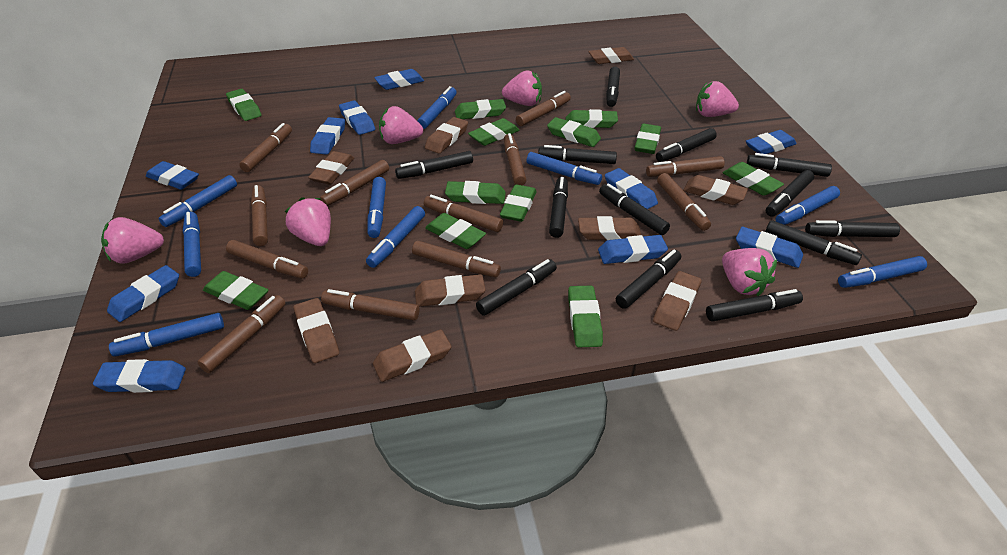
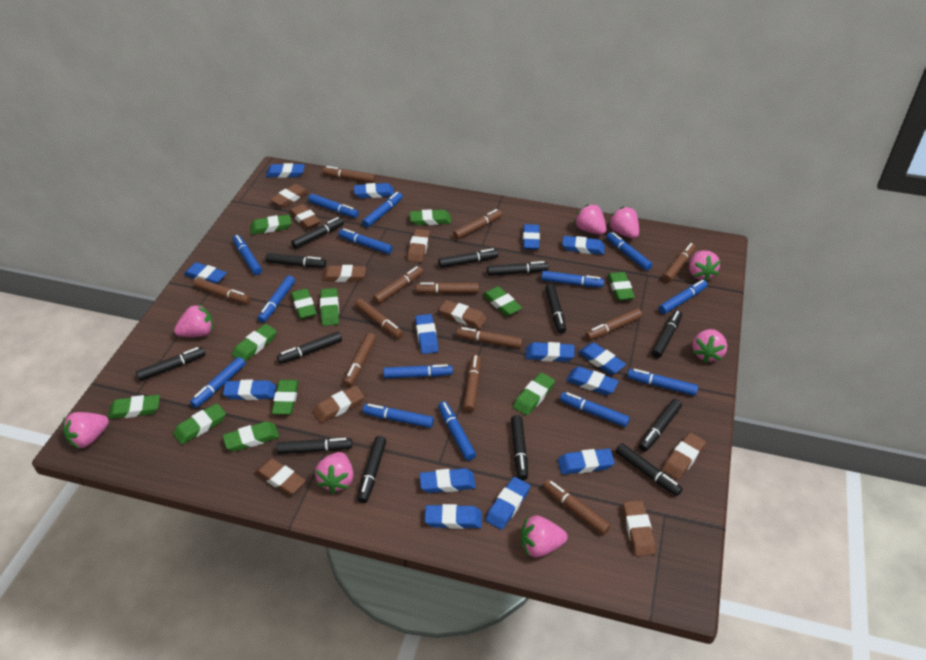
blue eraser: 10 -> 14
blue marker: 9 -> 14
pink strawberry: 6 -> 8

